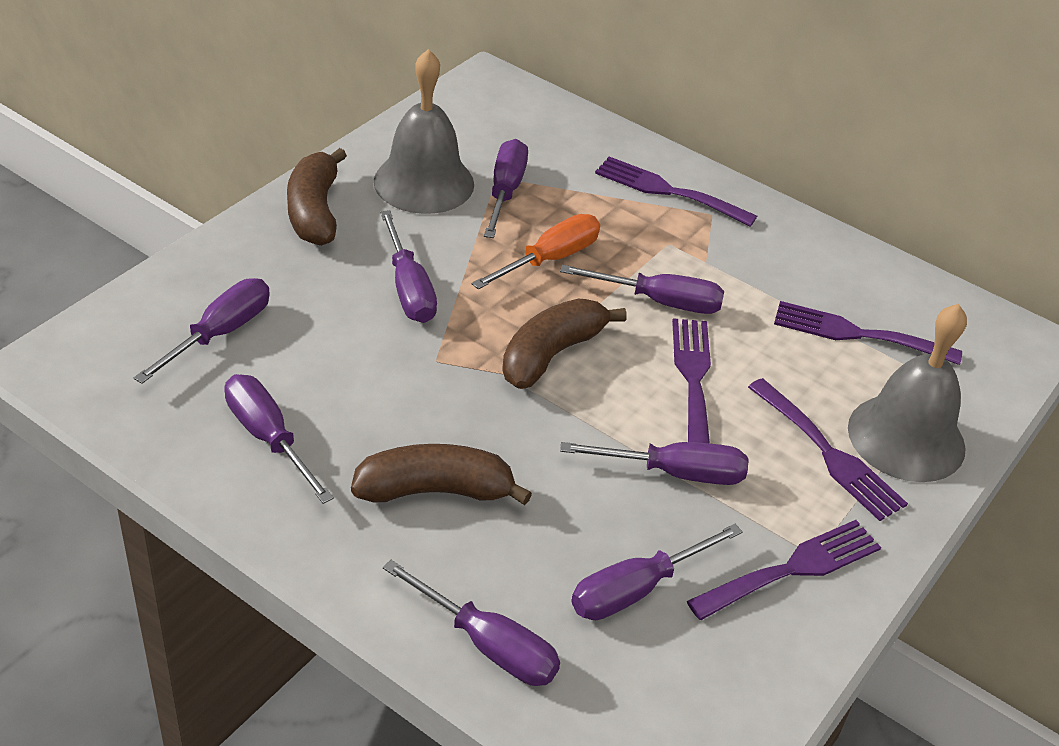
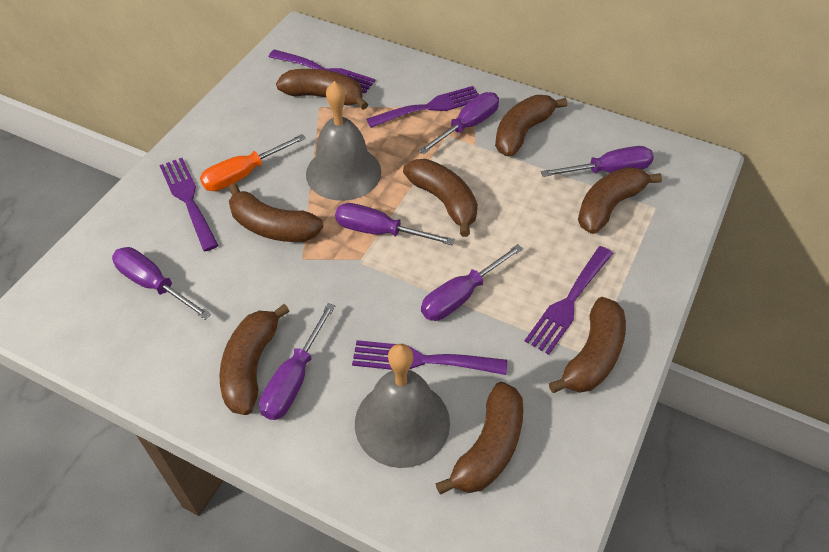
brown banana: 3 -> 8
purple screwdriver: 8 -> 6

